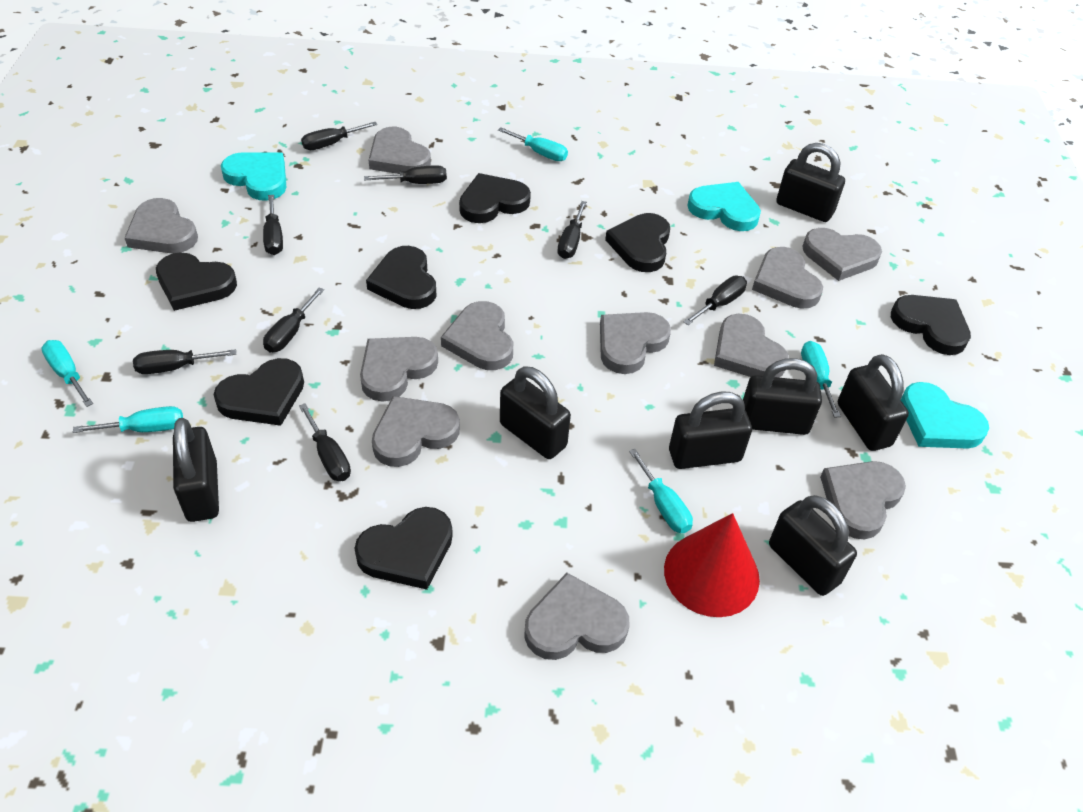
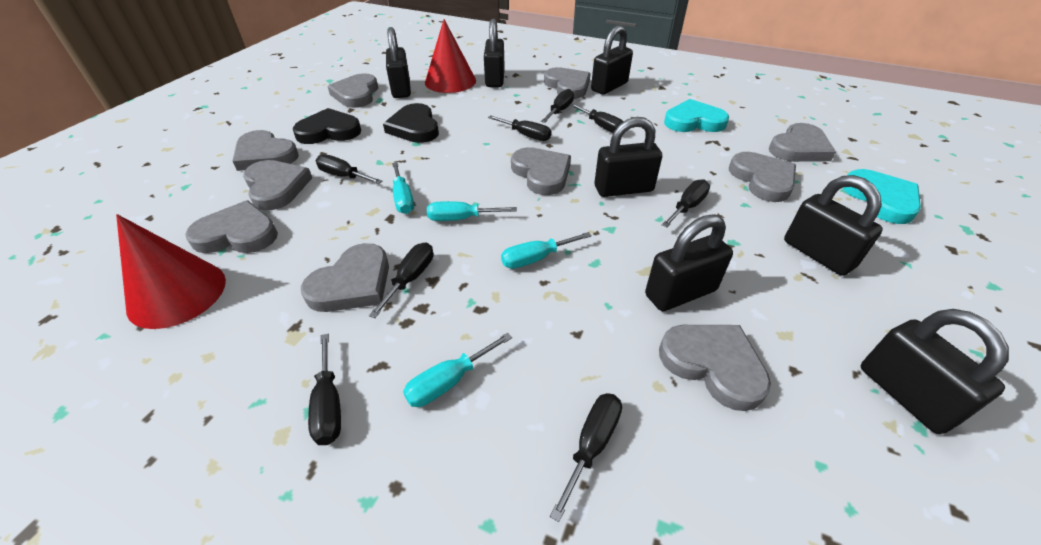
black heart: 7 -> 2
grey heart: 11 -> 10
red cone: 1 -> 2
turquoise heart: 3 -> 2
turquoise screwdriver: 5 -> 4

